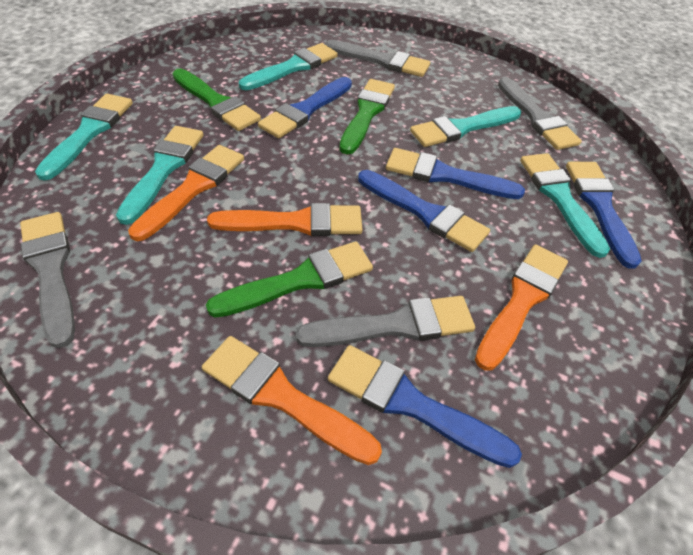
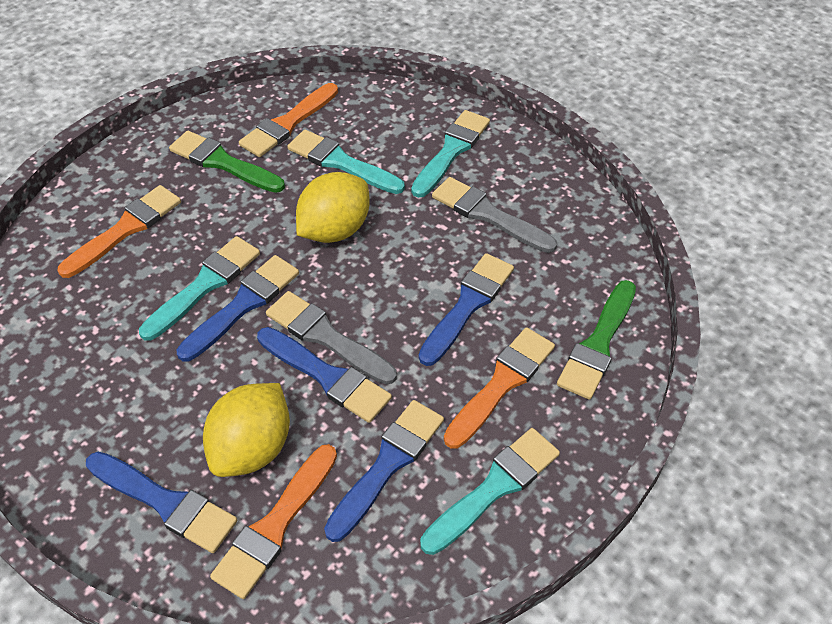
green brush: 3 -> 2
grey brush: 4 -> 2
turquoise brush: 5 -> 4
yellow lemon: 0 -> 2

